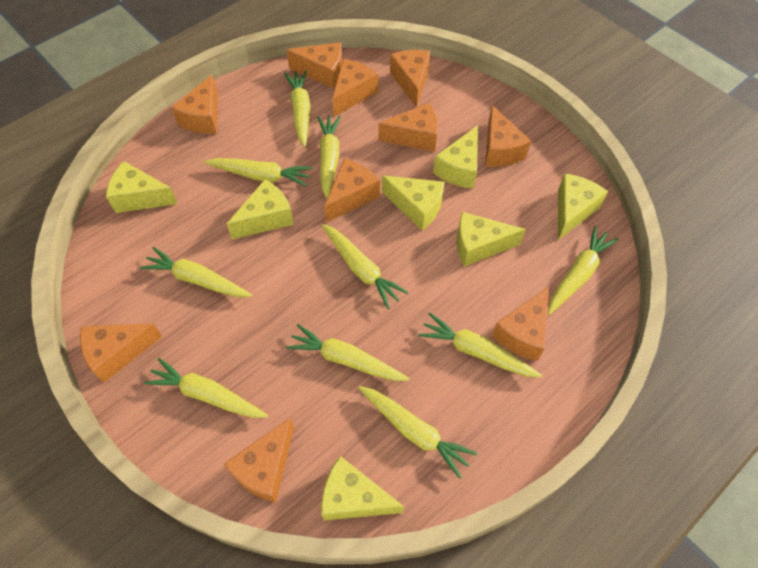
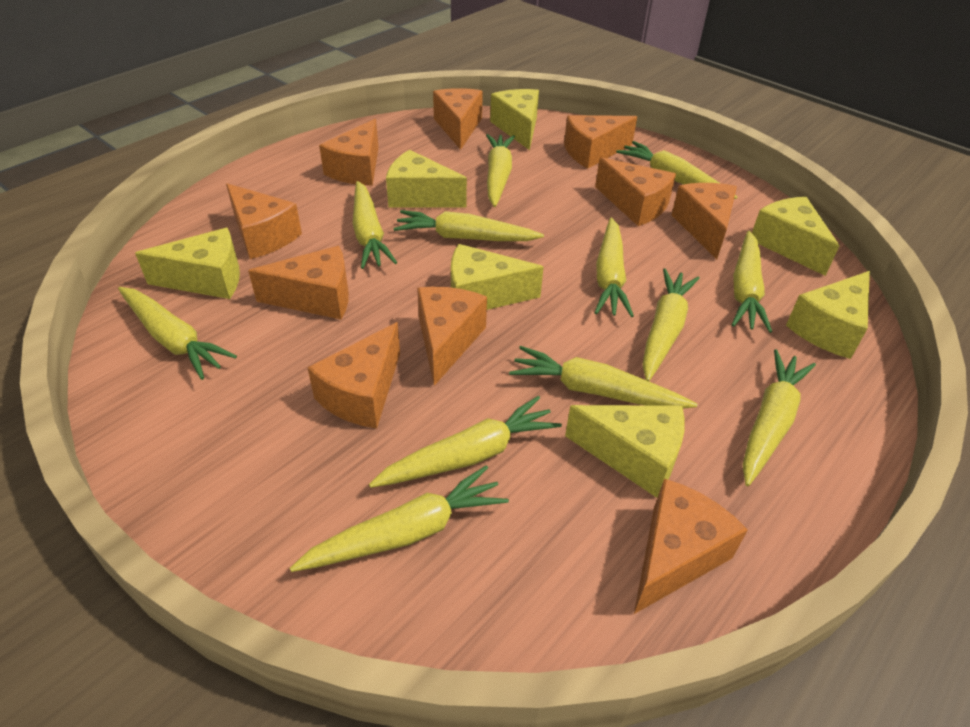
yellow carrot: 10 -> 12

